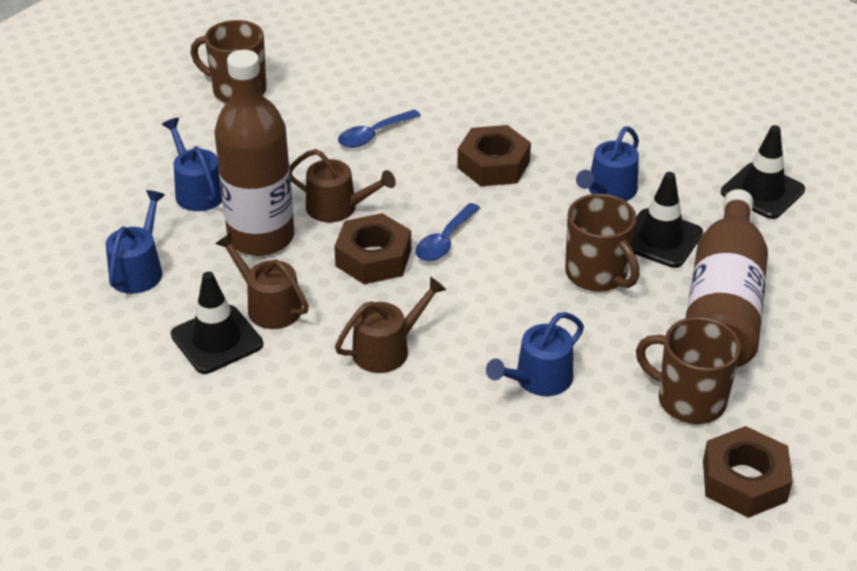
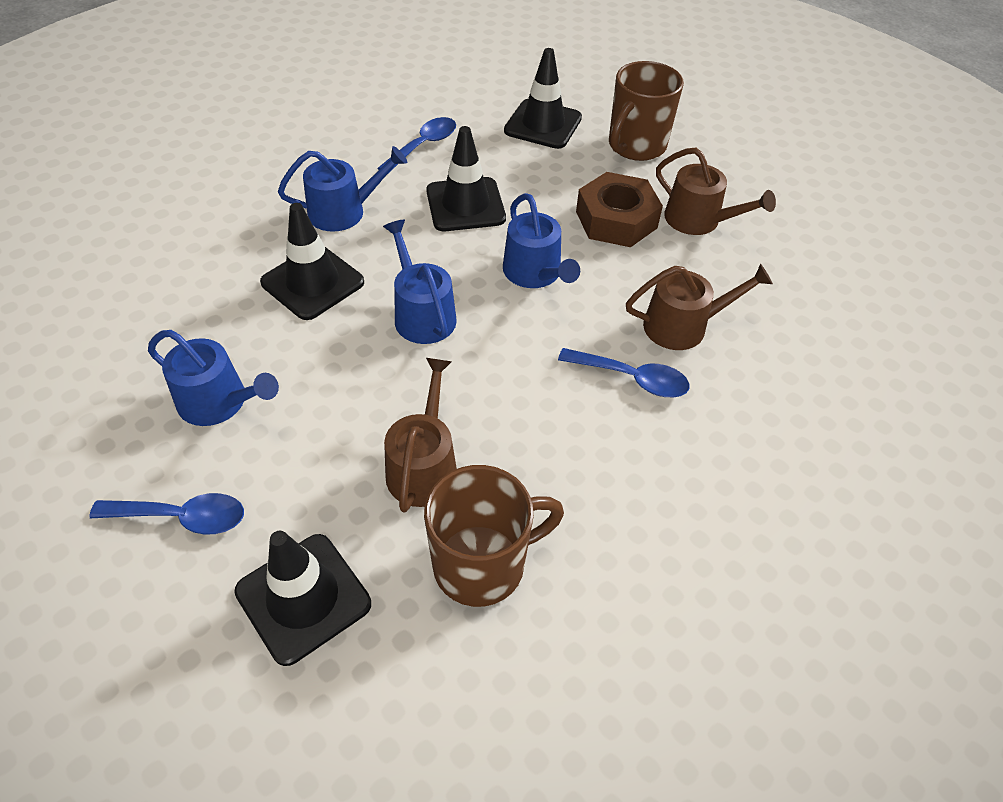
black traffic cone: 3 -> 4
blue spoon: 2 -> 3
brown bottle: 2 -> 0
brown mug: 3 -> 2
brown nut: 3 -> 1

